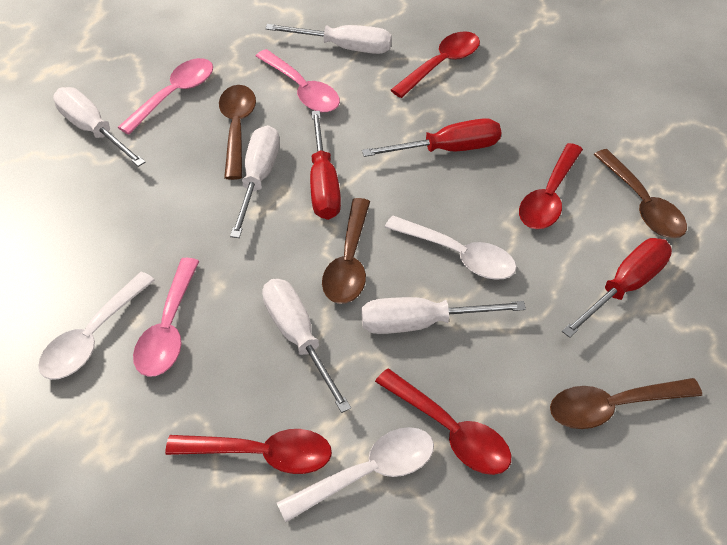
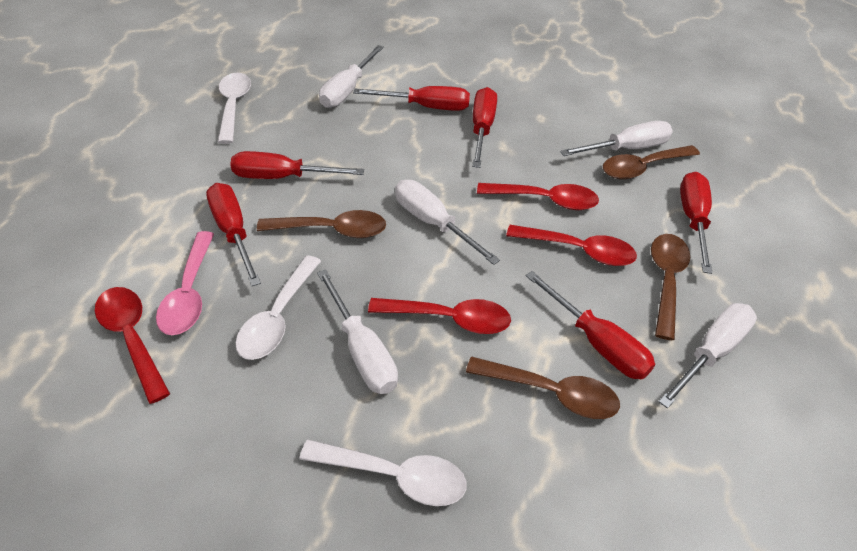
pink spoon: 3 -> 1
red screwdriver: 3 -> 6

